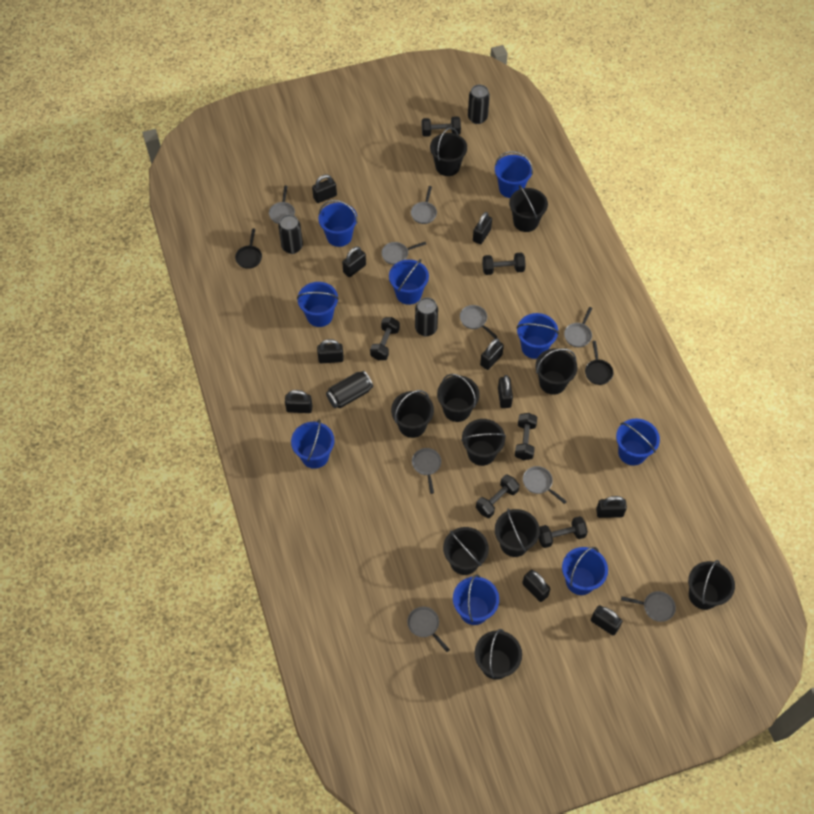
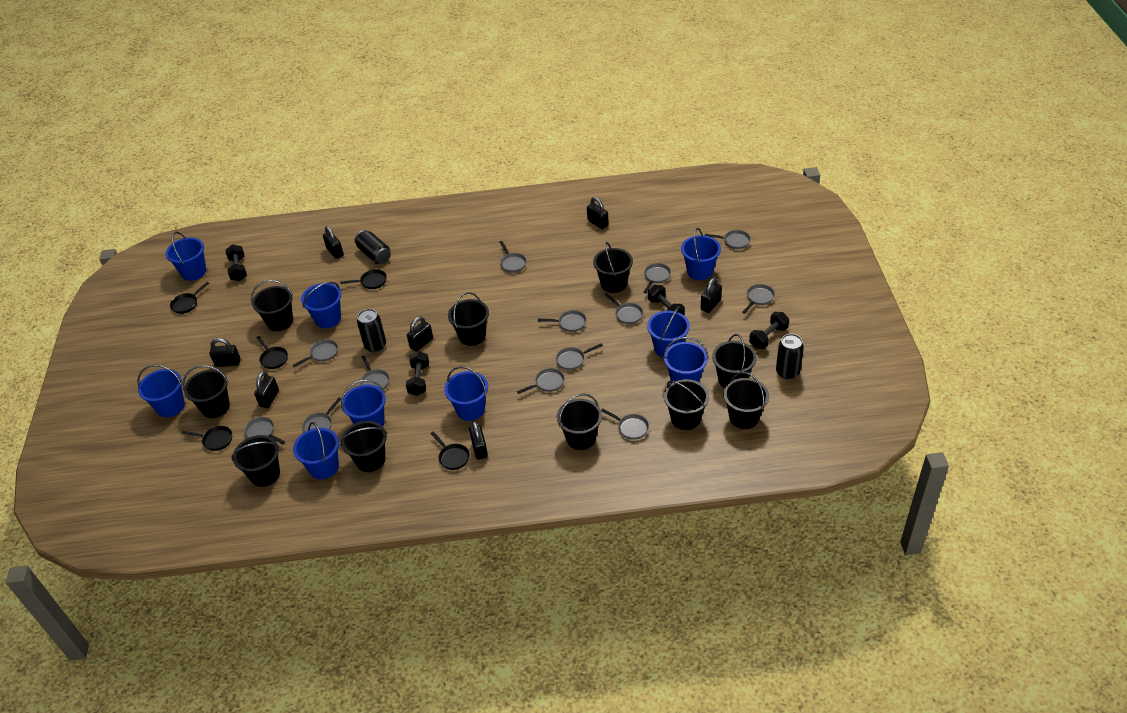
black can: 4 -> 3
black dumbbell: 6 -> 4
black padlock: 10 -> 7
black pan: 2 -> 5
grey pan: 9 -> 13

